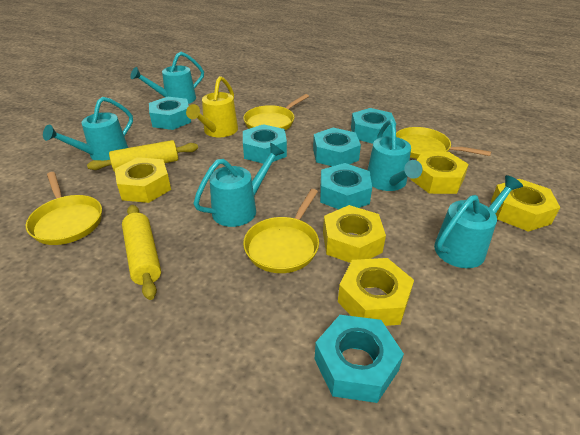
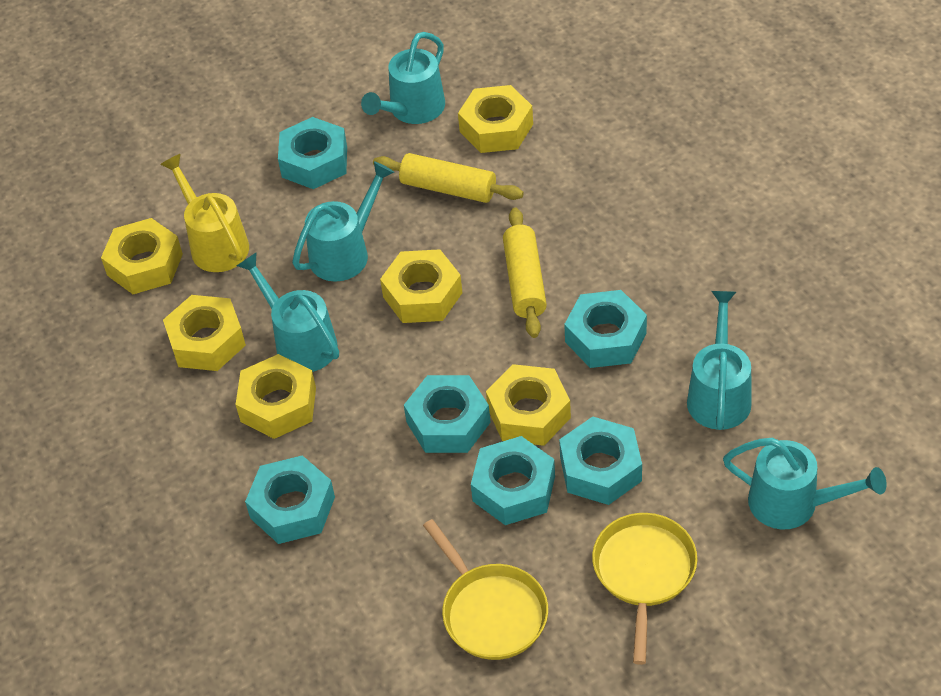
yellow nut: 5 -> 6
yellow pan: 4 -> 2

